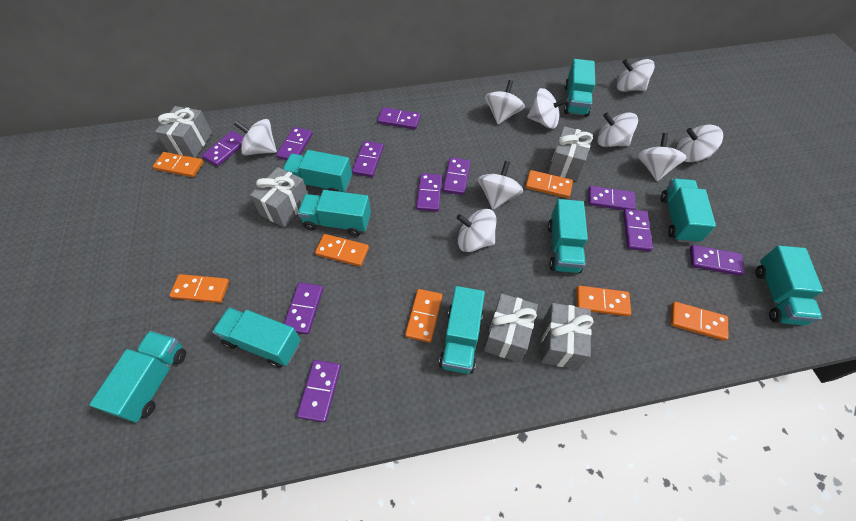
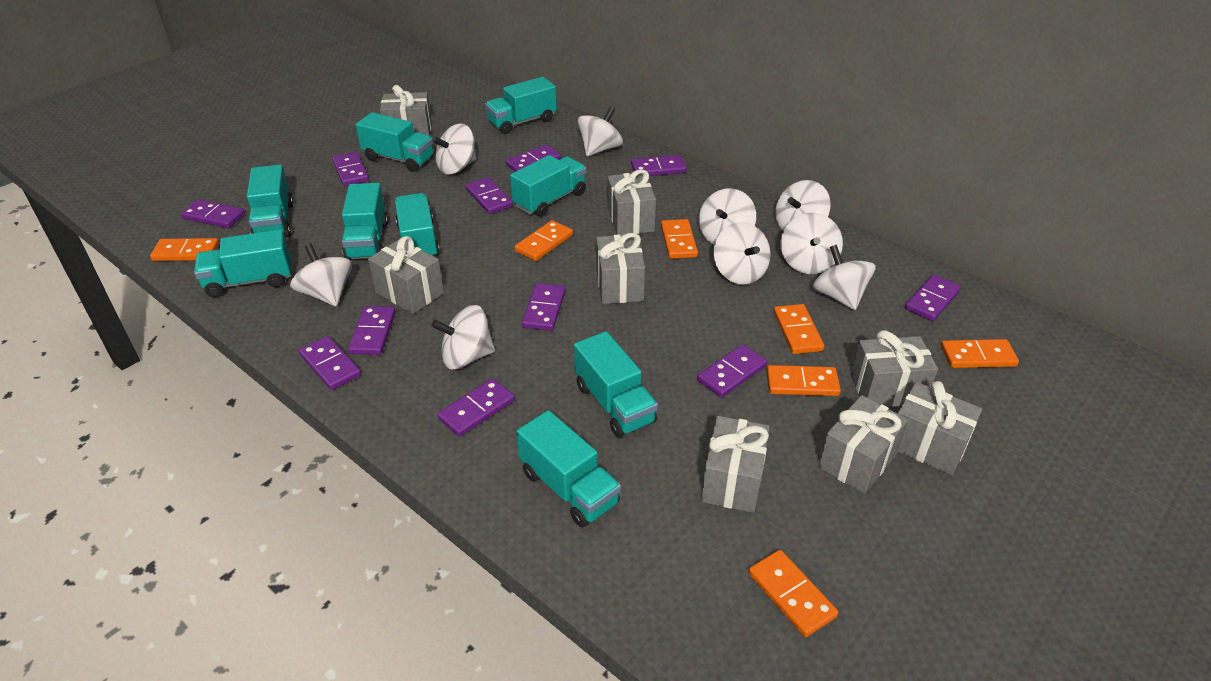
grey gift: 5 -> 8

